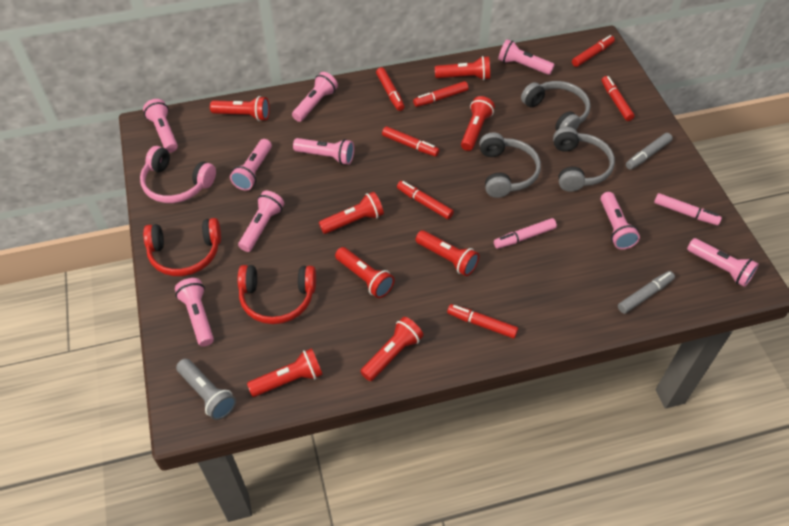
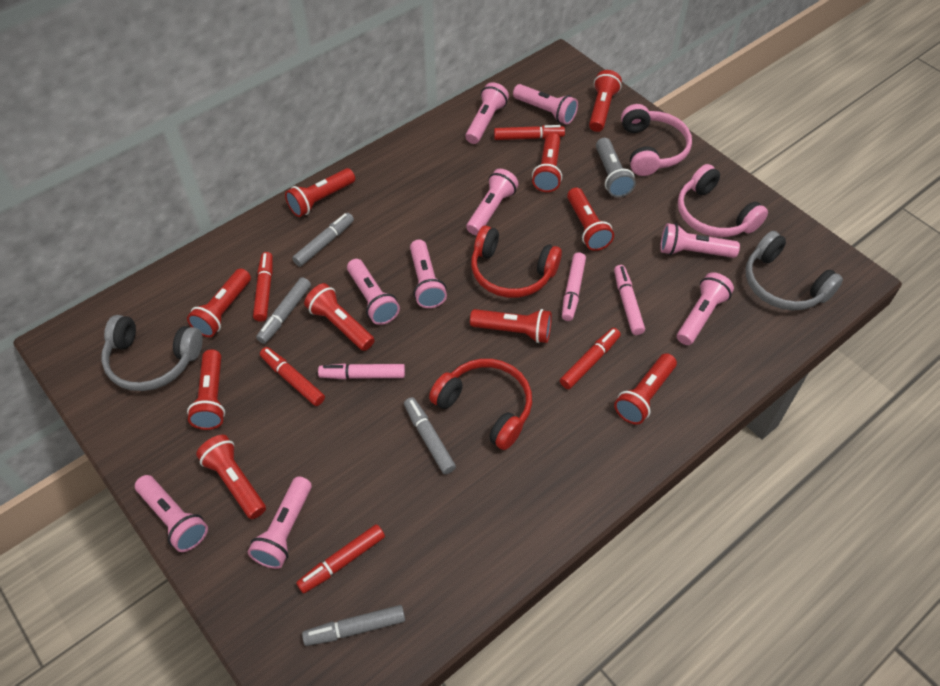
grey headphones: 3 -> 2
grey marker: 2 -> 4
pink headphones: 1 -> 2
pink marker: 2 -> 3
red flashlight: 8 -> 10
red marker: 7 -> 5

